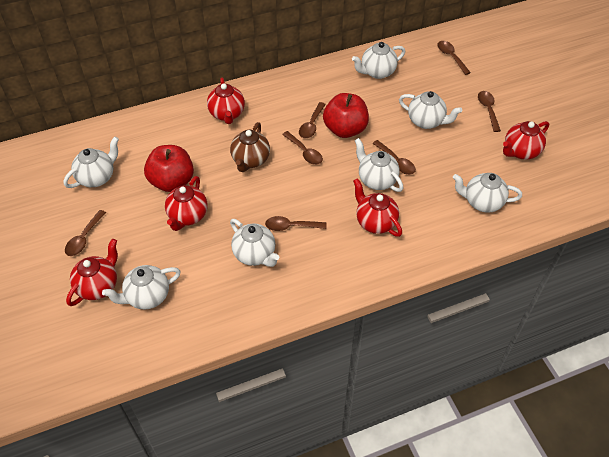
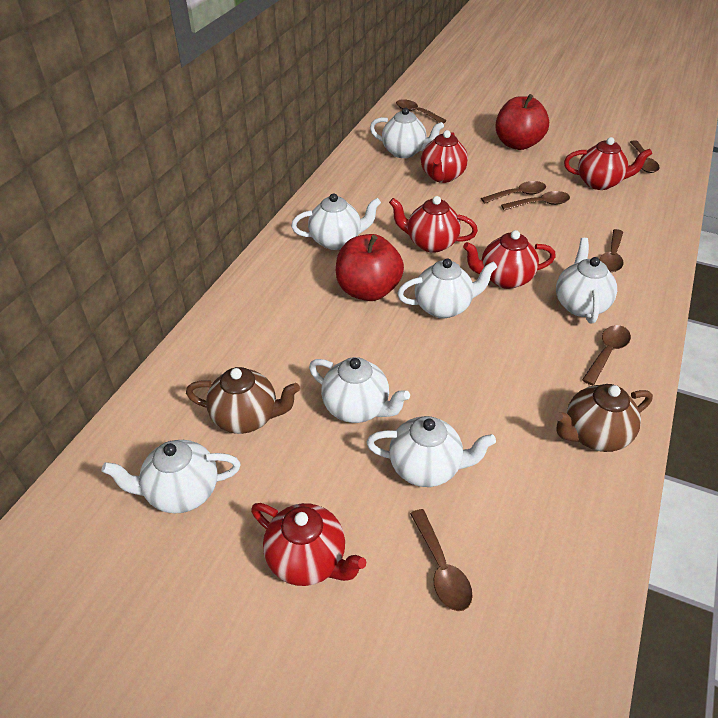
brown teapot: 1 -> 2

